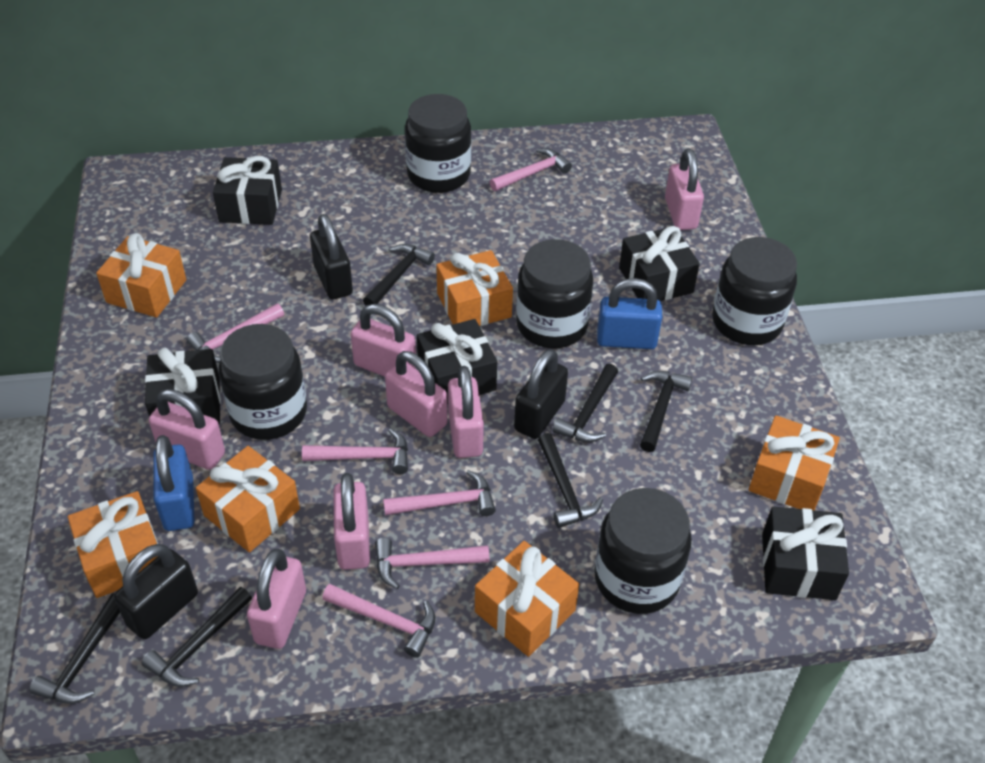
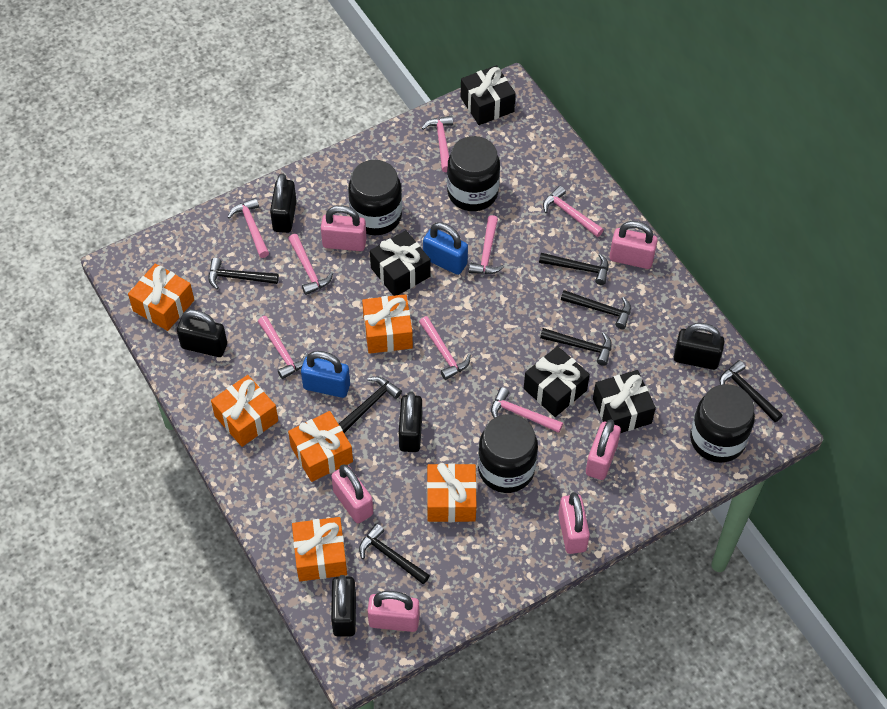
black gift: 5 -> 4
black hammer: 6 -> 7
black jar: 5 -> 4
black padlock: 3 -> 5
pink hammer: 6 -> 8
pink padlock: 7 -> 6

